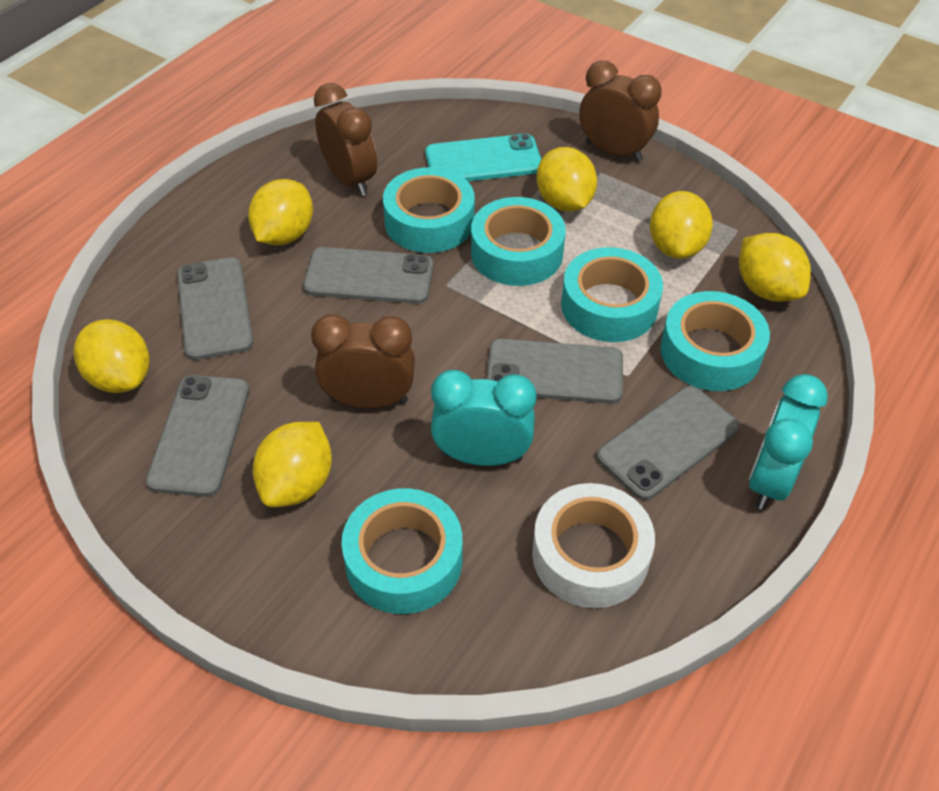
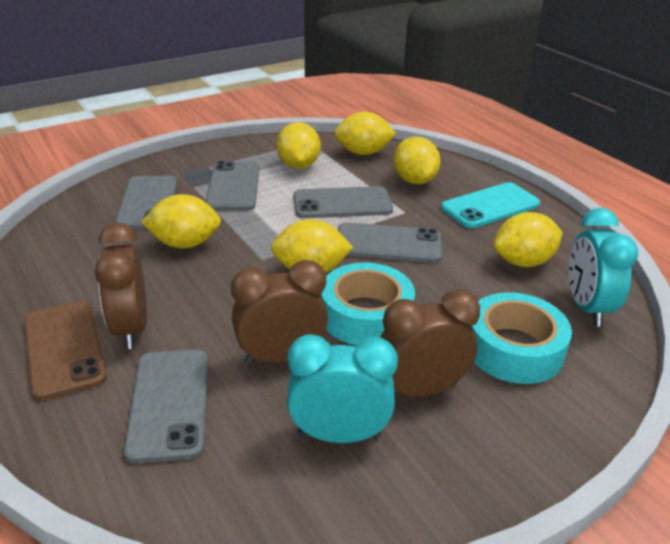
brown phone: 0 -> 1
turquoise tape: 5 -> 2
white tape: 1 -> 0

